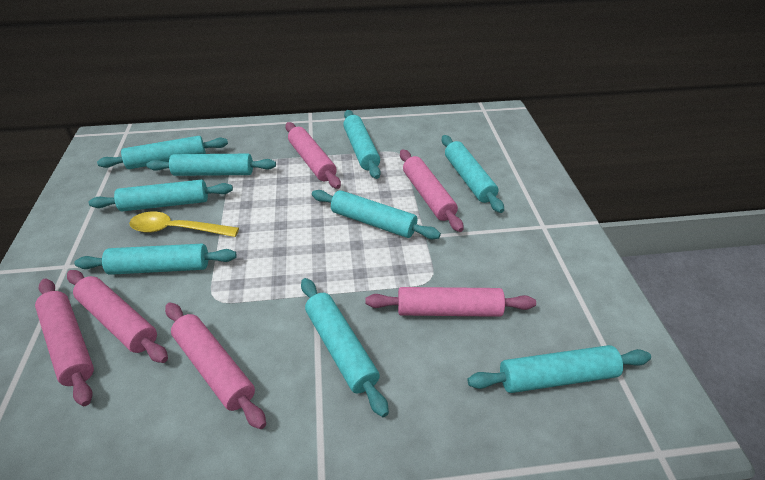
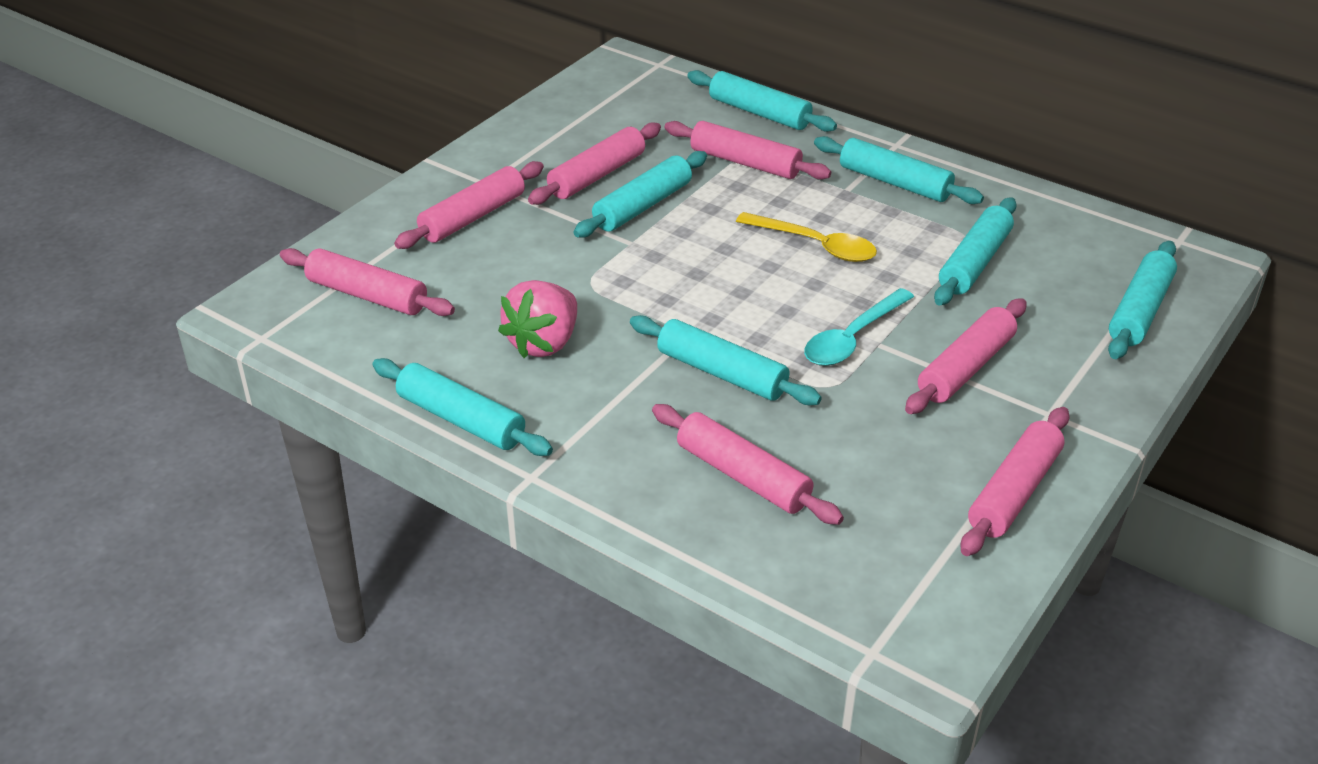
pink rolling pin: 6 -> 7
pink strawberry: 0 -> 1
turquoise rolling pin: 9 -> 7
turquoise spoon: 0 -> 1

